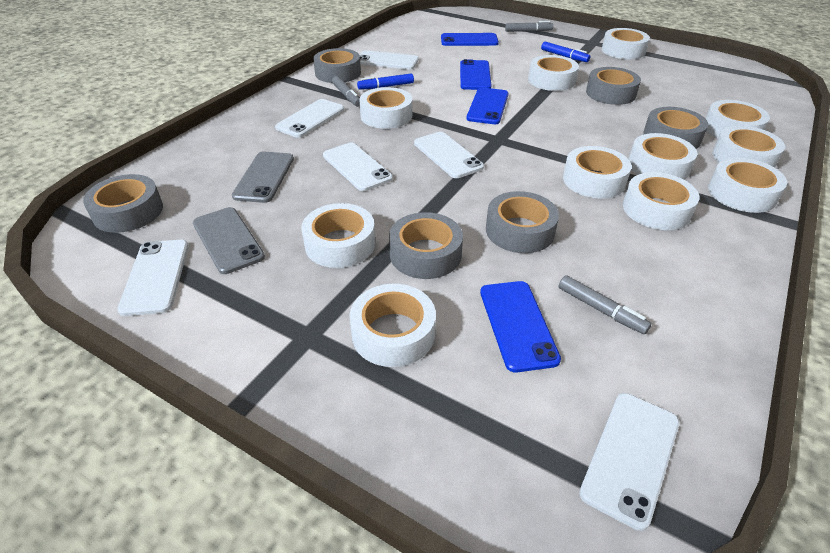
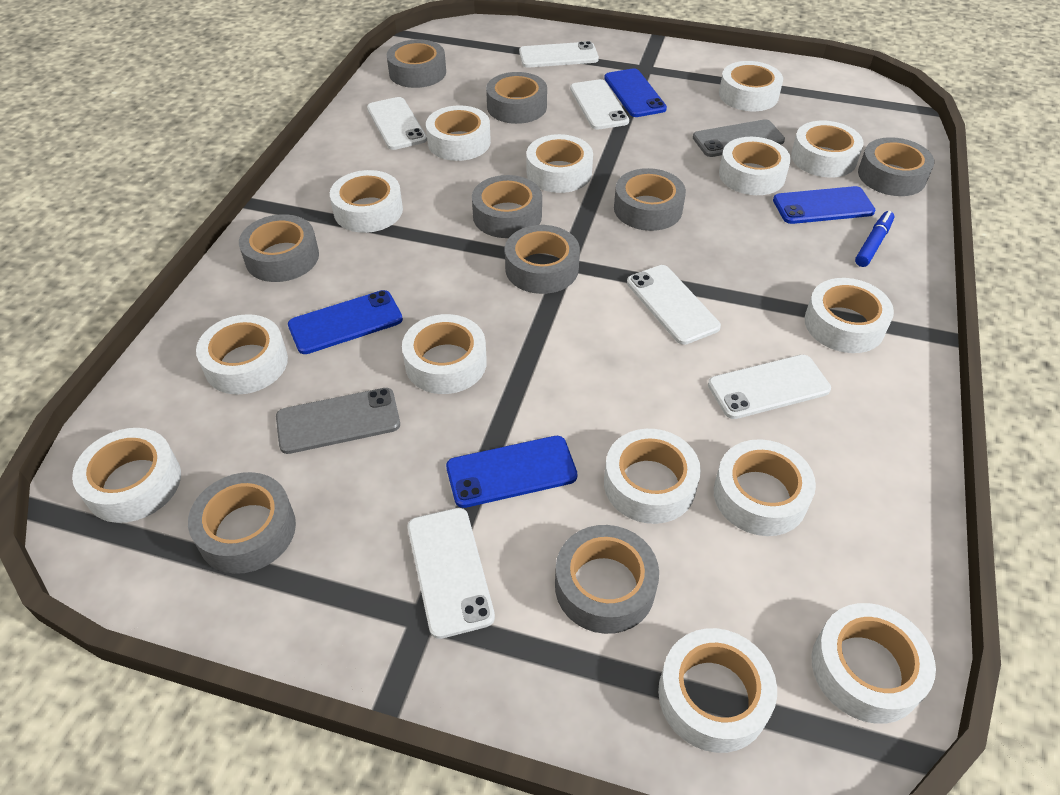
blue marker: 2 -> 1
grey marker: 3 -> 0
grey tape: 6 -> 9
white tape: 11 -> 14

